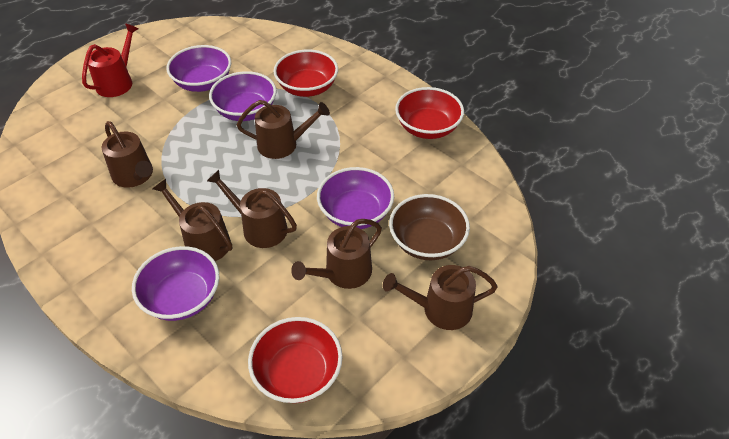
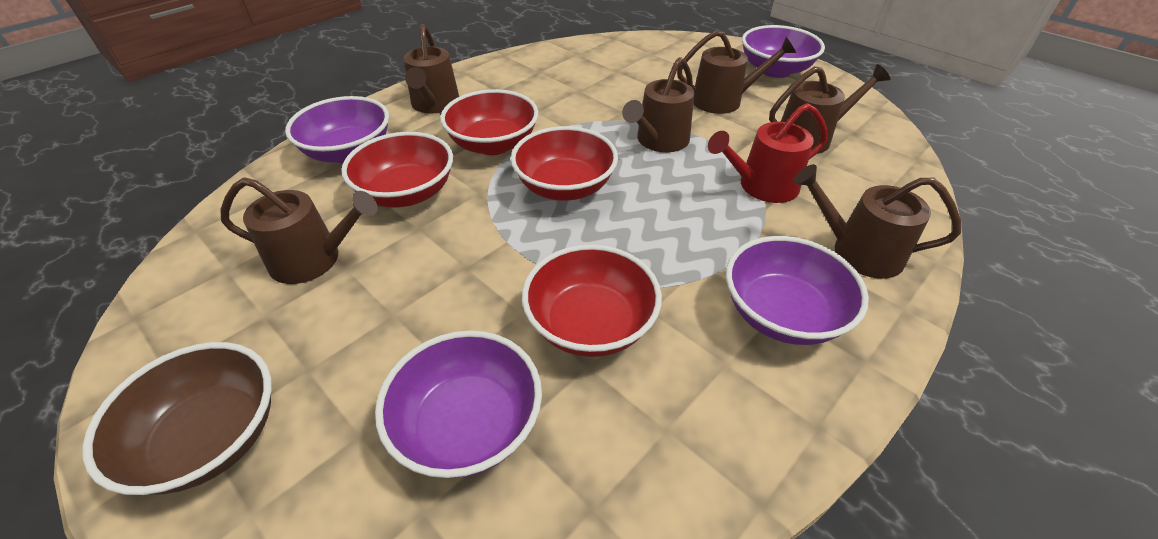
red bowl: 3 -> 4

